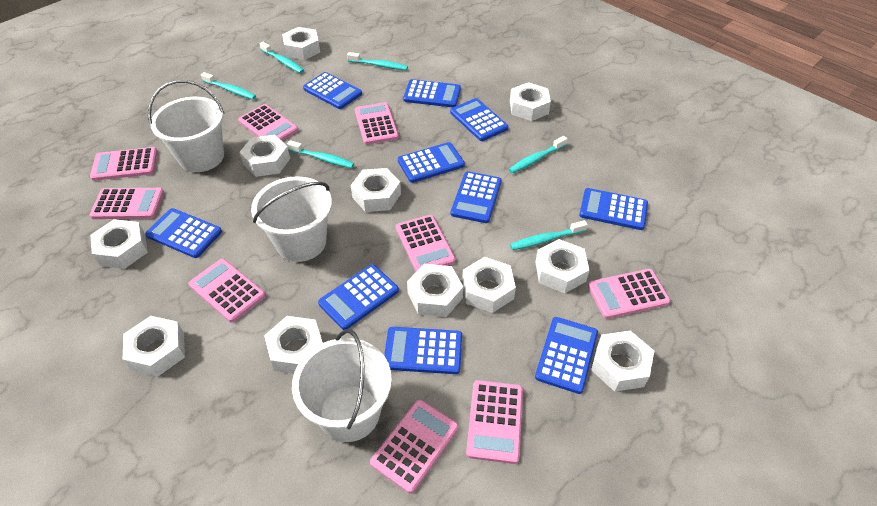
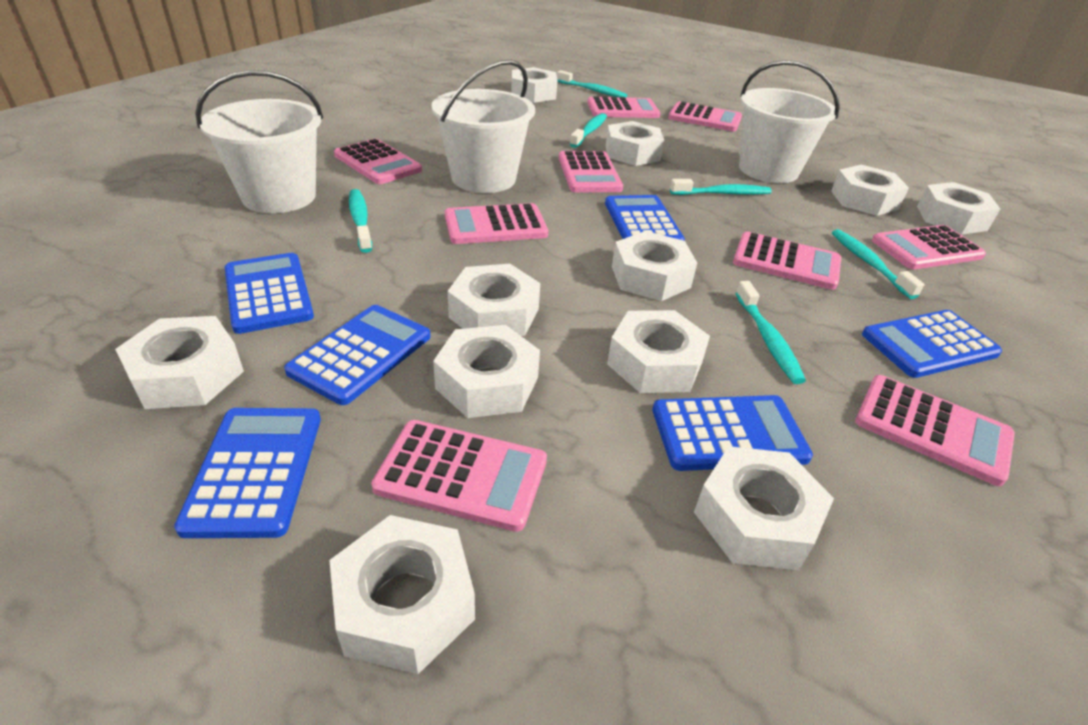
blue calculator: 10 -> 6

